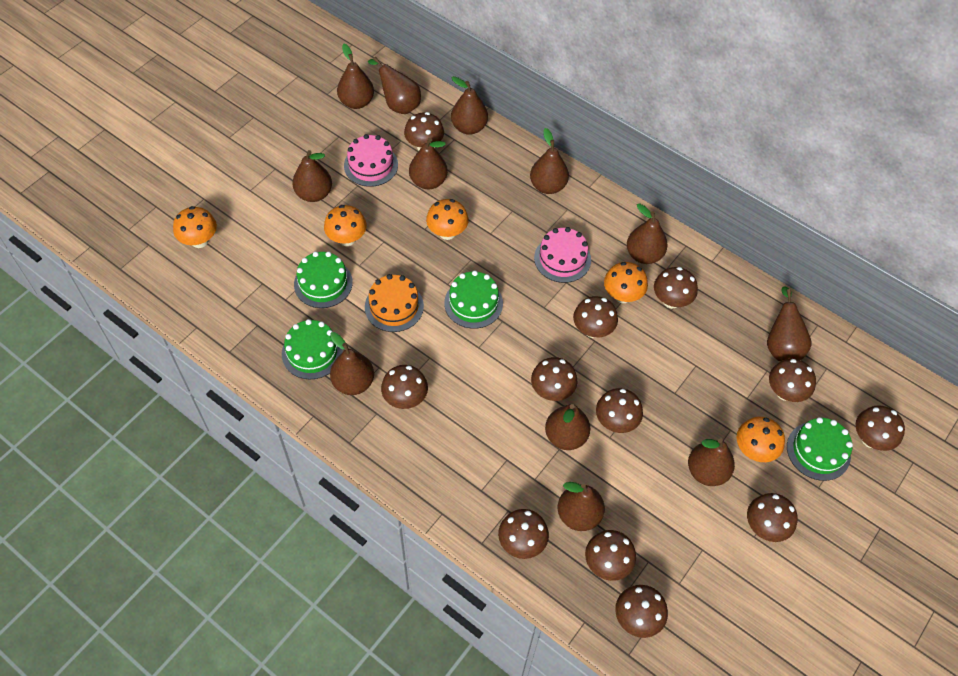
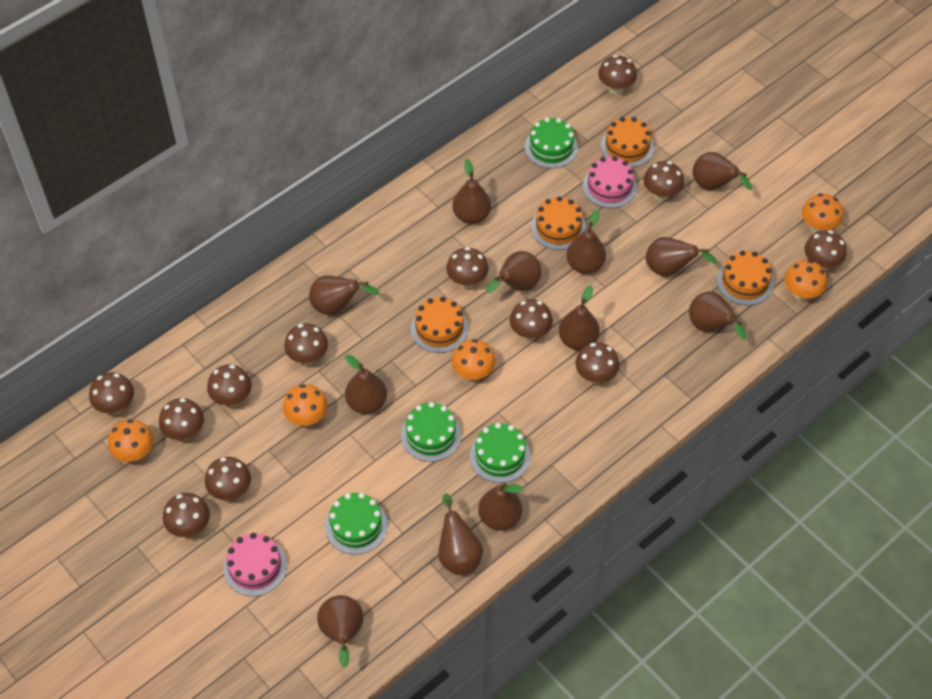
orange cake: 1 -> 4

